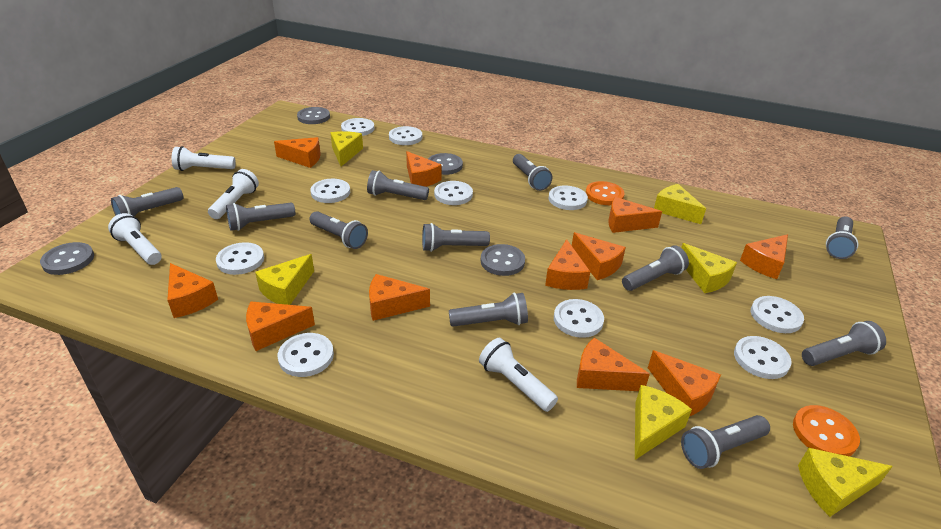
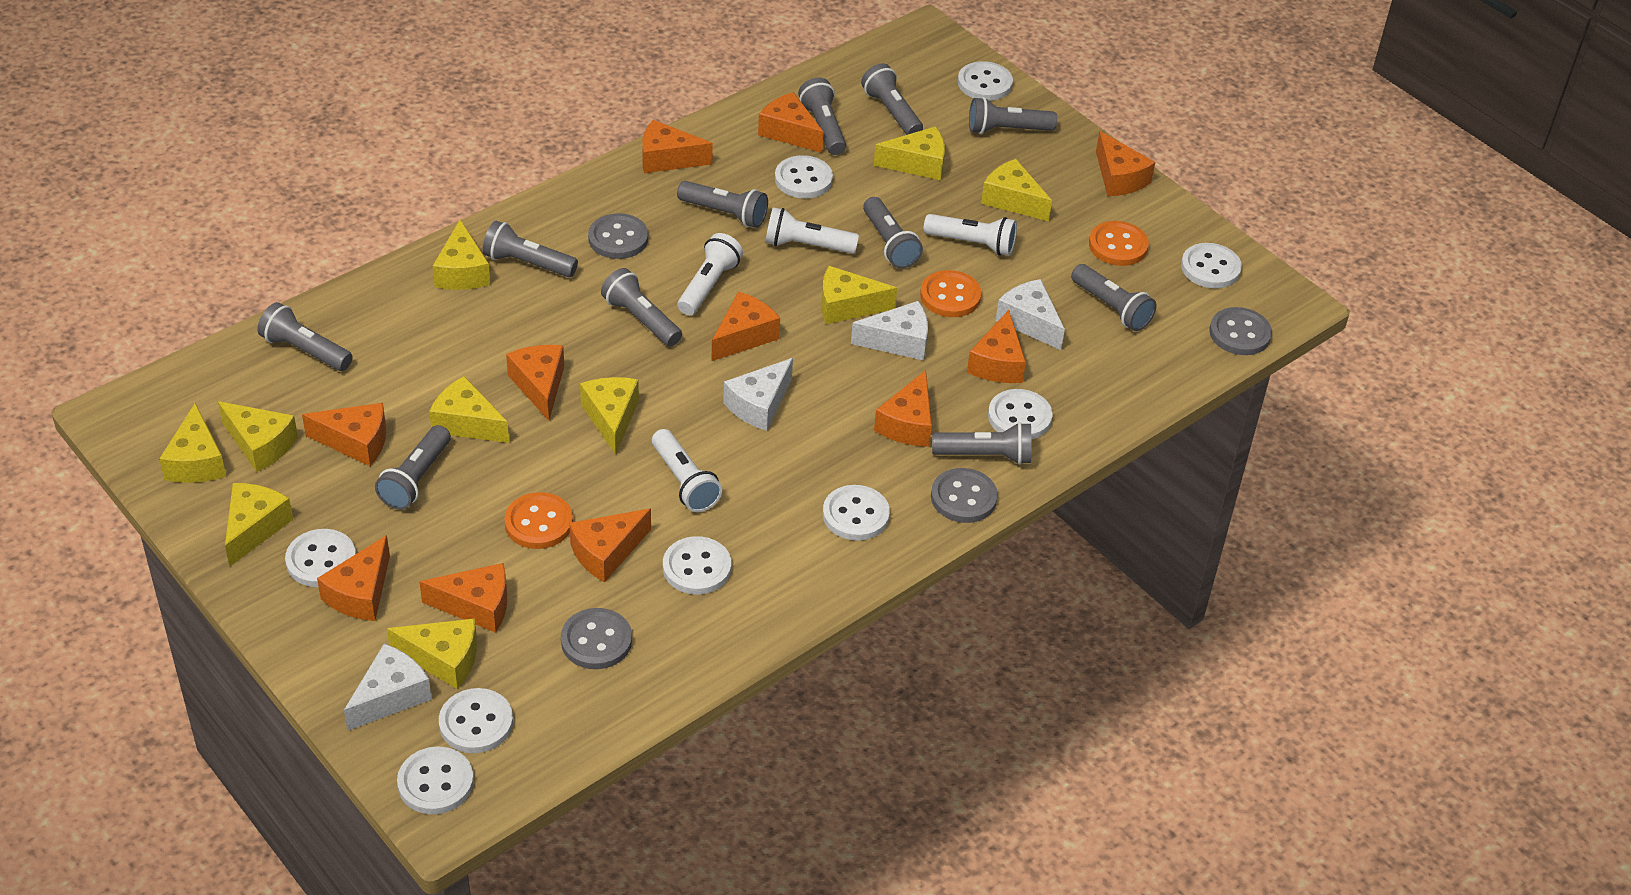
orange button: 2 -> 3
white button: 10 -> 9
white cheese: 0 -> 4
yellow cheese: 6 -> 10

